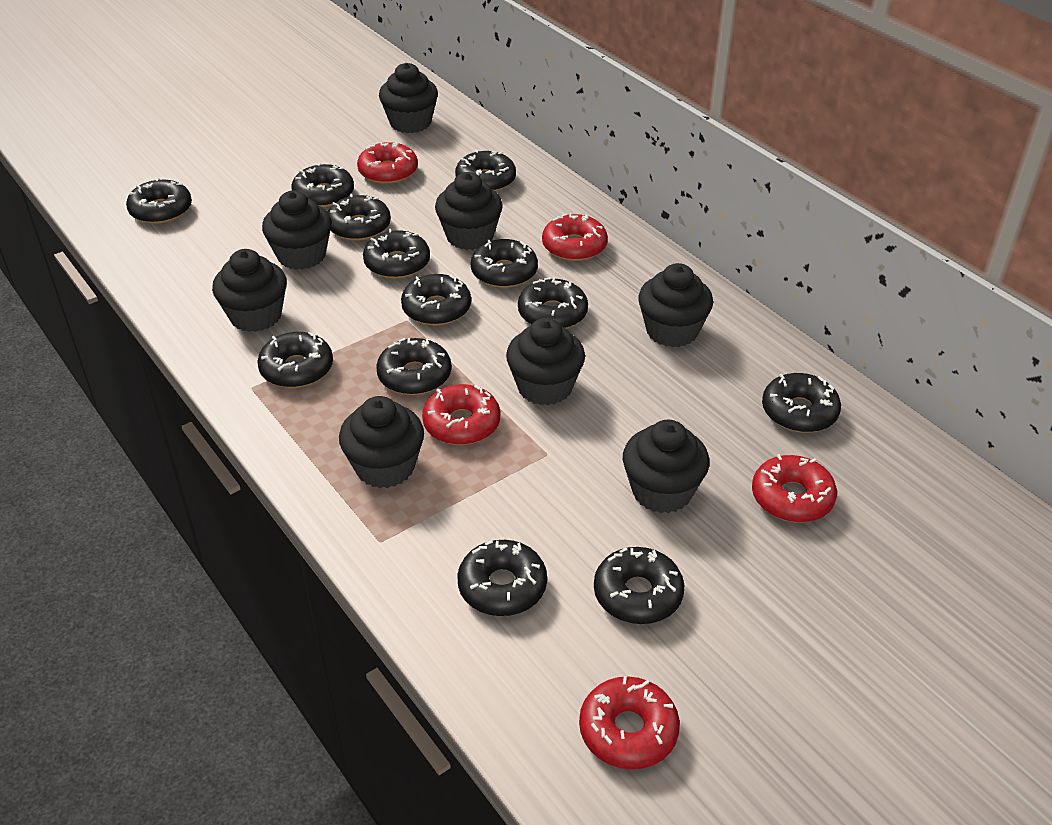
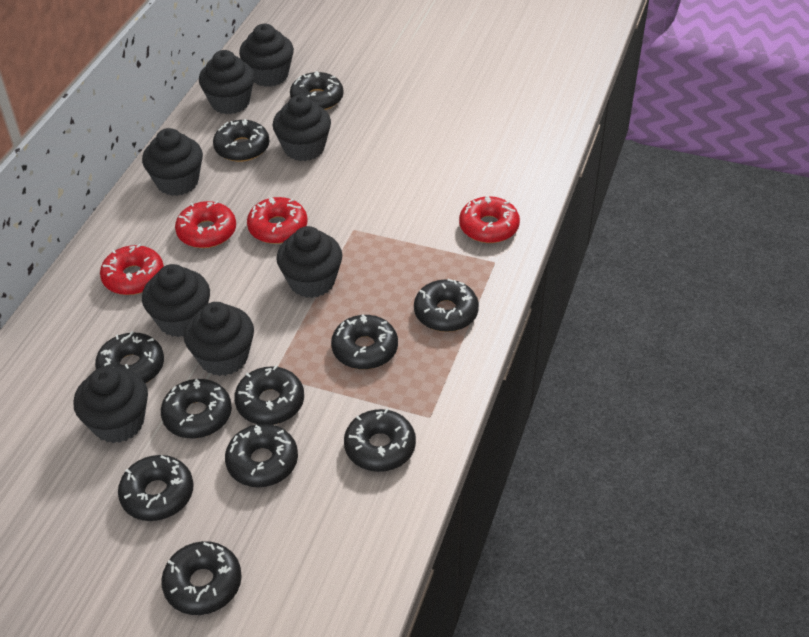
black donut: 13 -> 11
red donut: 5 -> 4

